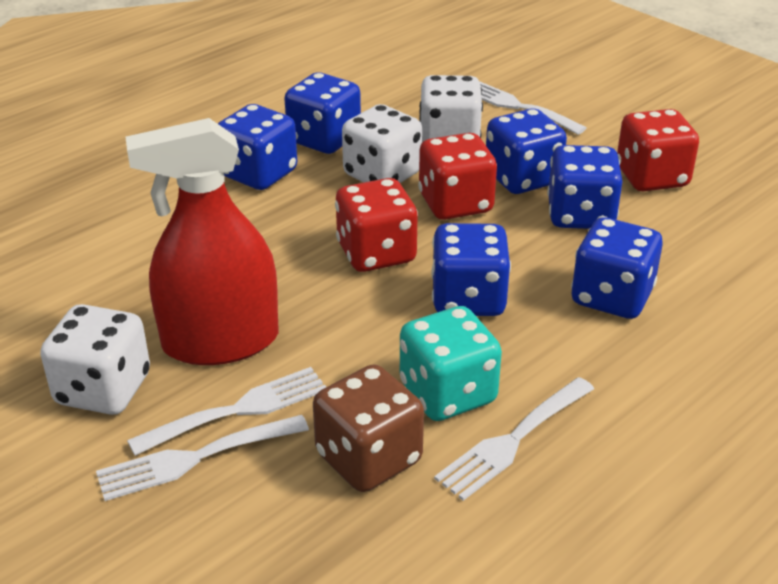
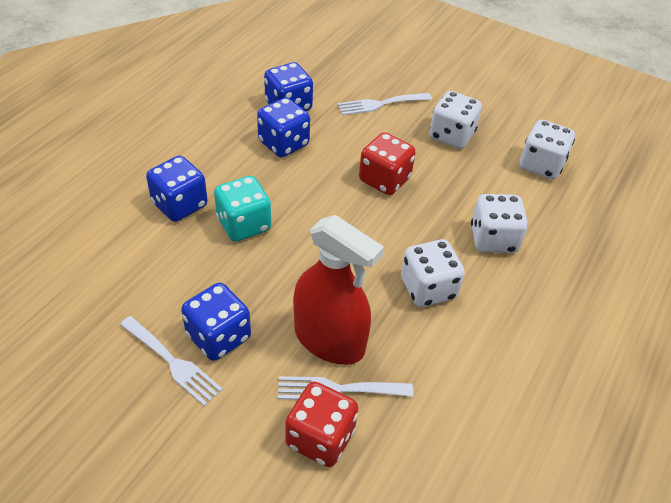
blue dice: 6 -> 4
brown dice: 1 -> 0
red dice: 3 -> 2
white dice: 3 -> 4
white fork: 4 -> 3

